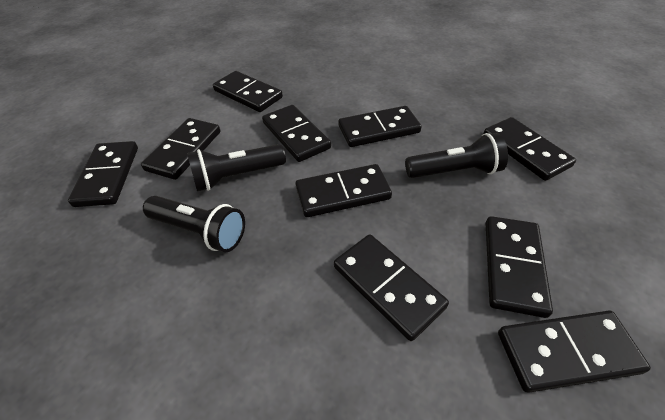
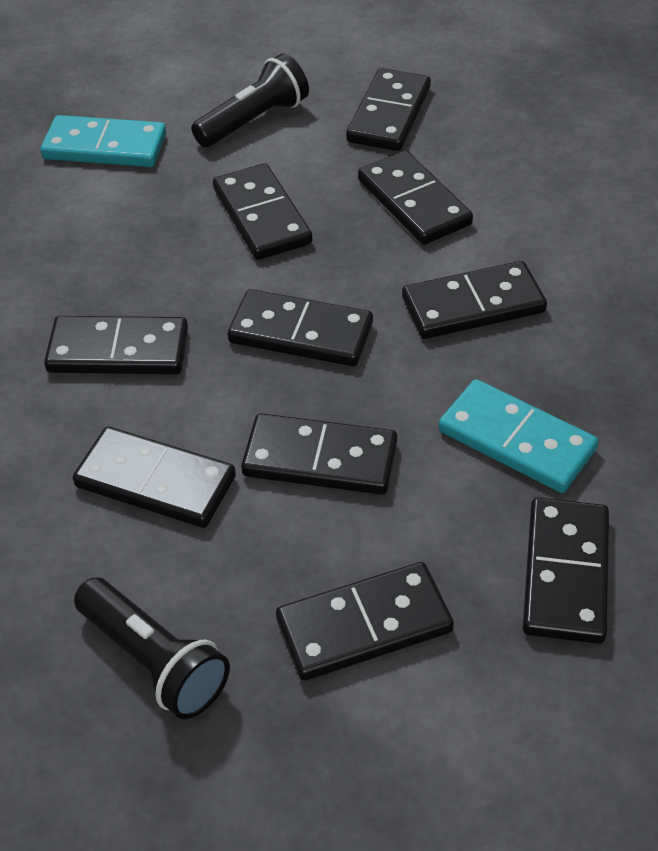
black flashlight: 3 -> 2
turquoise domino: 0 -> 2

